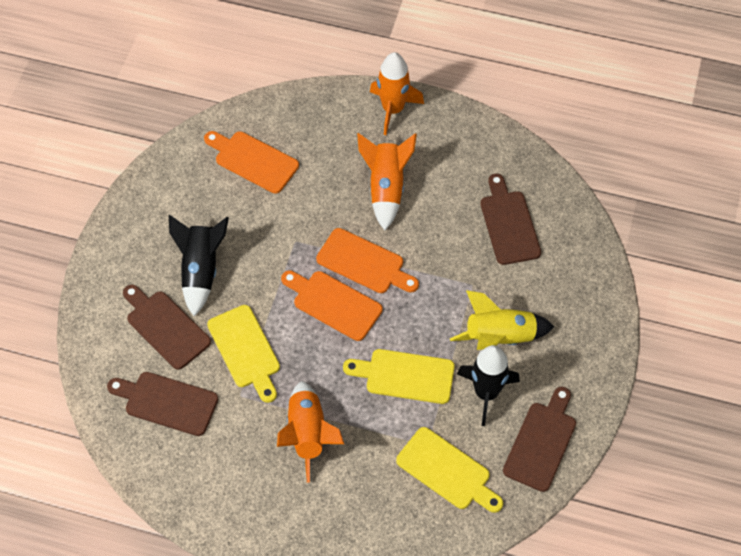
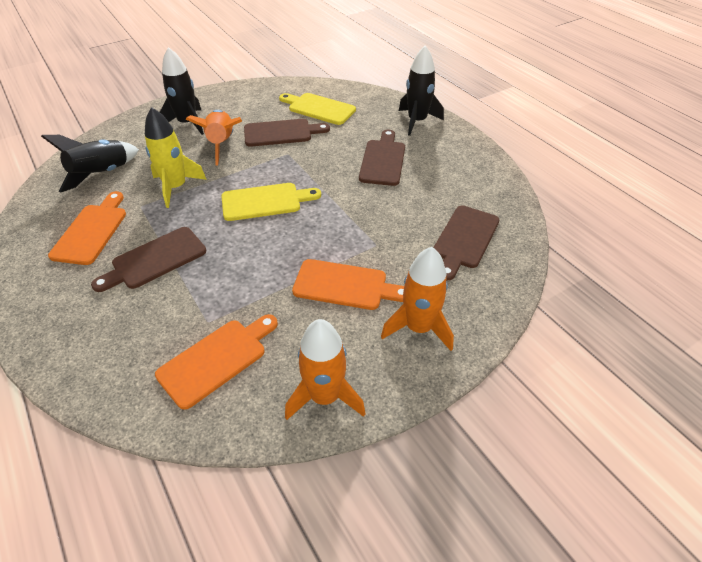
black rocket: 2 -> 3
yellow cutting board: 3 -> 2

